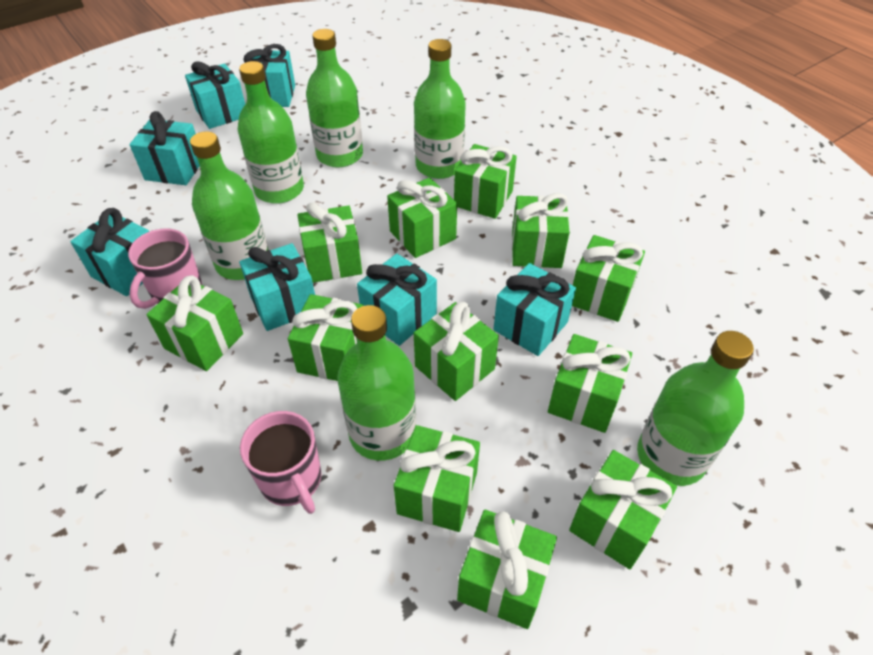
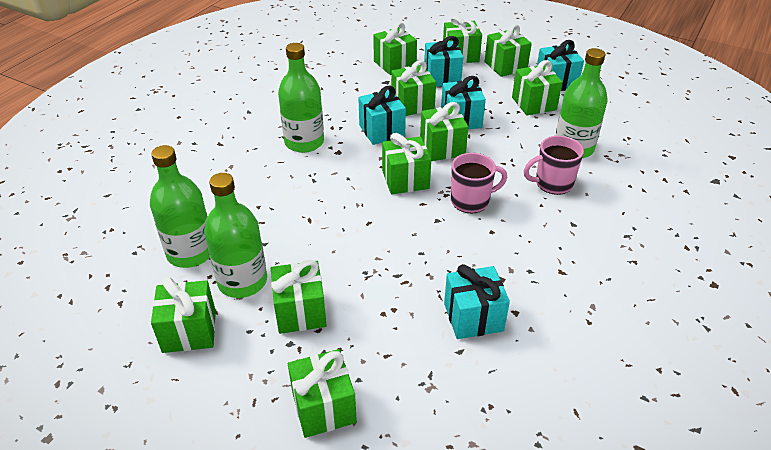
green bottle: 6 -> 4
green gift: 12 -> 10
turquoise gift: 7 -> 5

